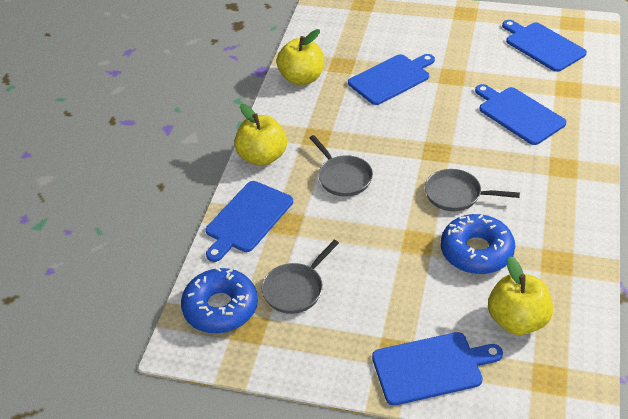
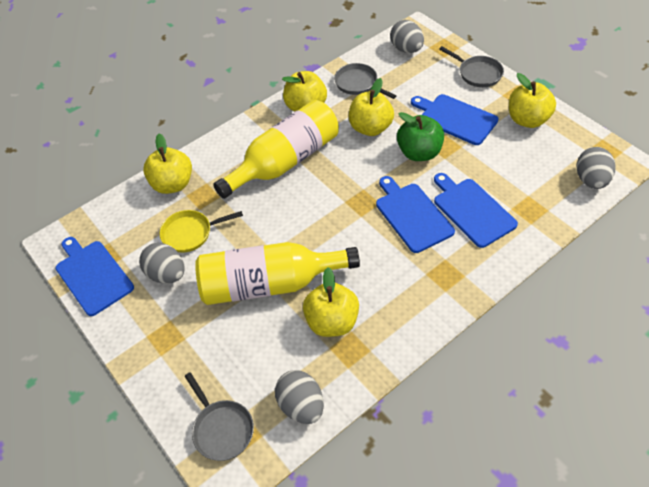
blue cutting board: 5 -> 4
blue donut: 2 -> 0
green apple: 0 -> 1
grey egg: 0 -> 4
yellow apple: 3 -> 5
yellow bottle: 0 -> 2
yellow pan: 0 -> 1

